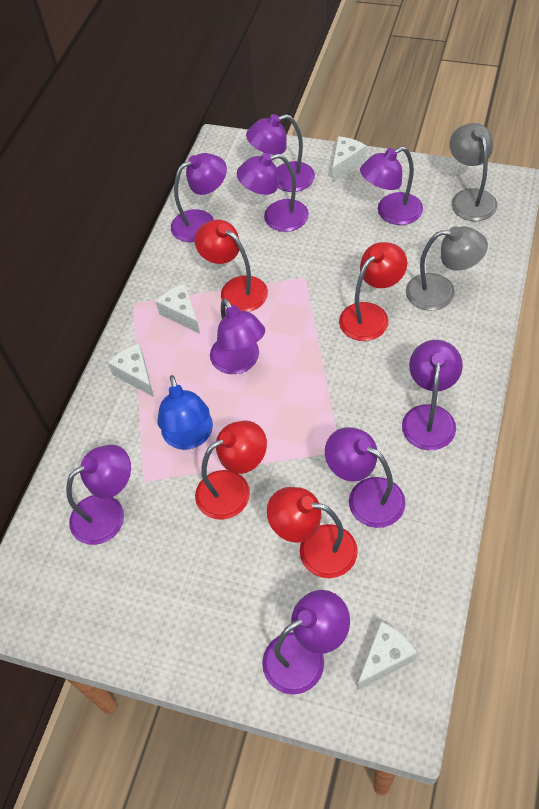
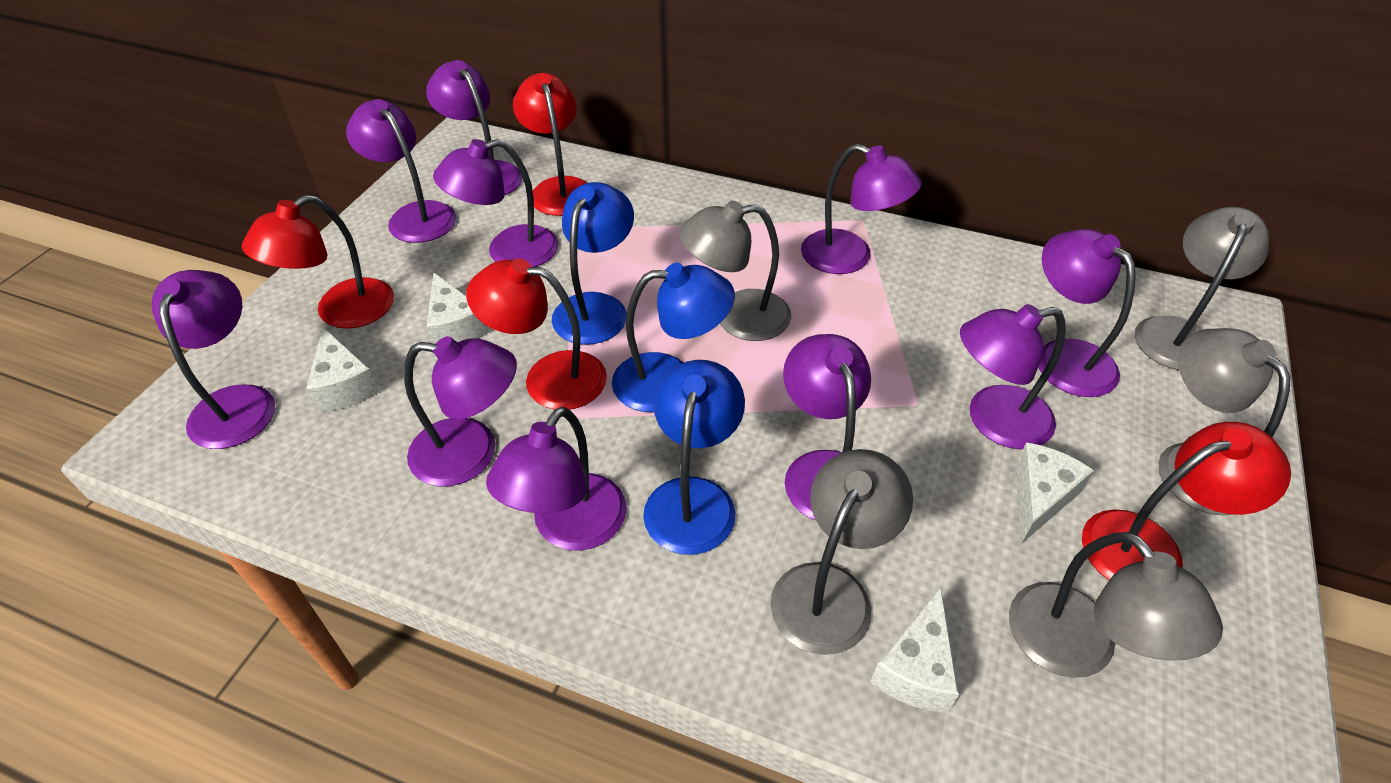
blue lamp: 1 -> 3
grey lamp: 2 -> 5
purple lamp: 9 -> 10

